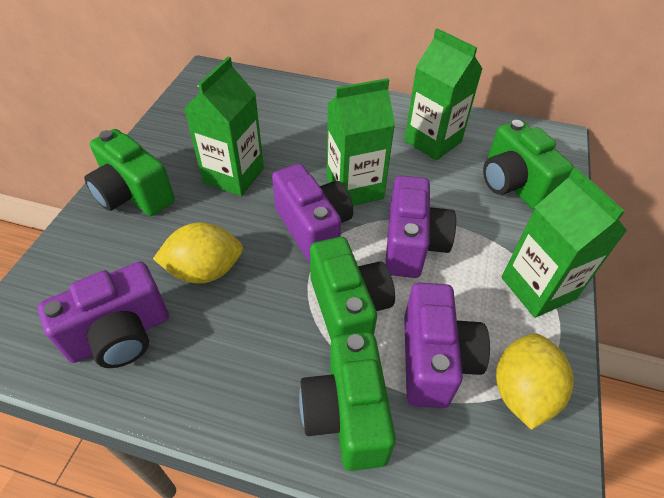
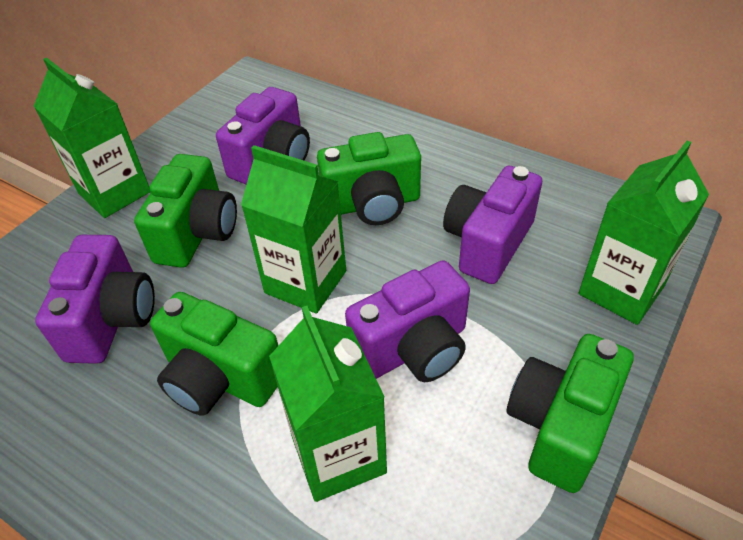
yellow lemon: 2 -> 0

